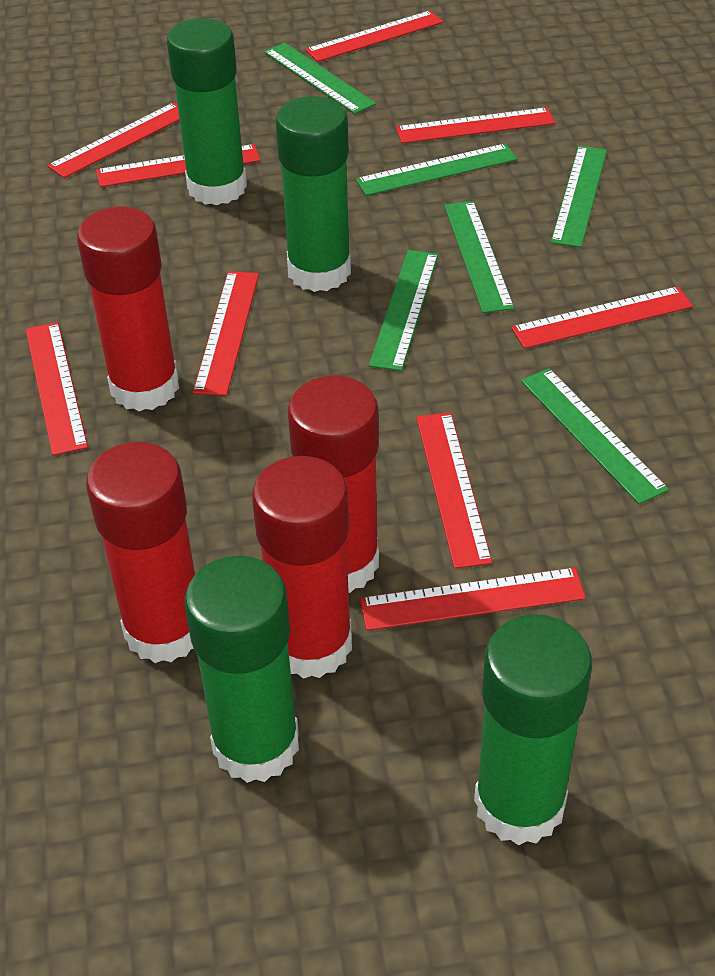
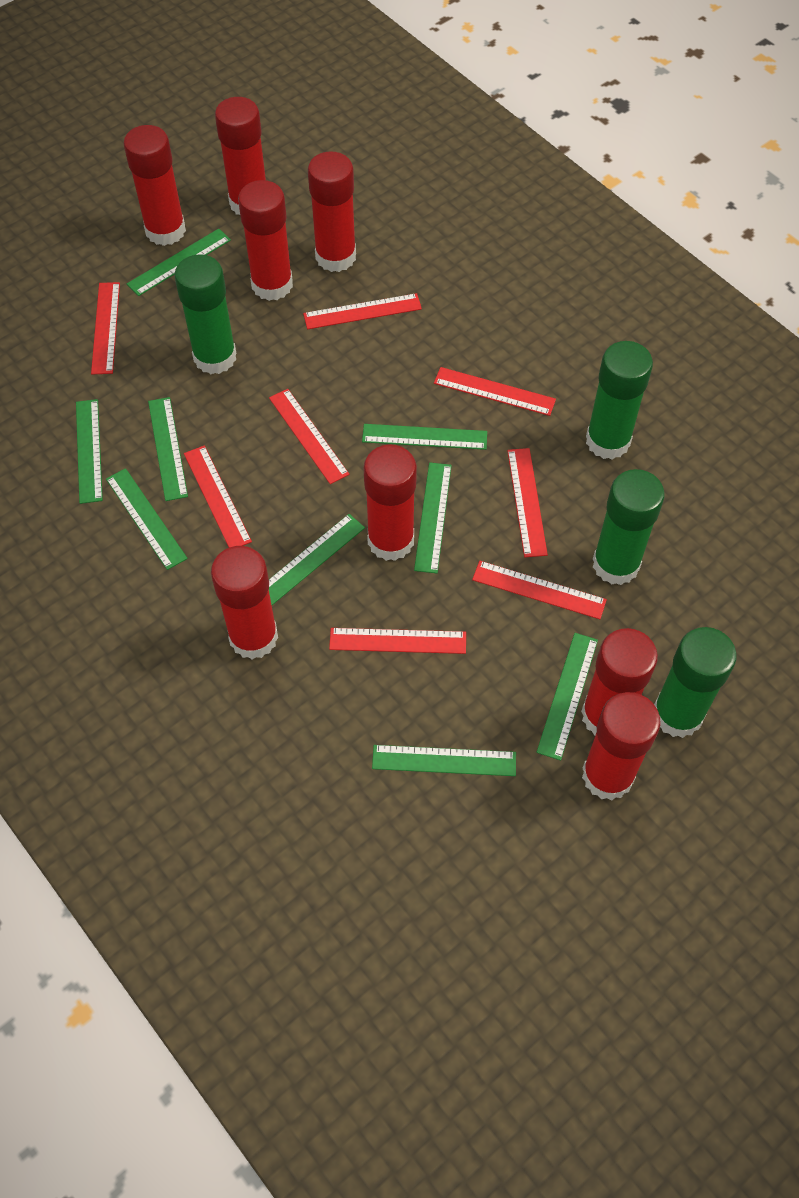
green ruler: 6 -> 9
red glue stick: 4 -> 8
red ruler: 9 -> 8

